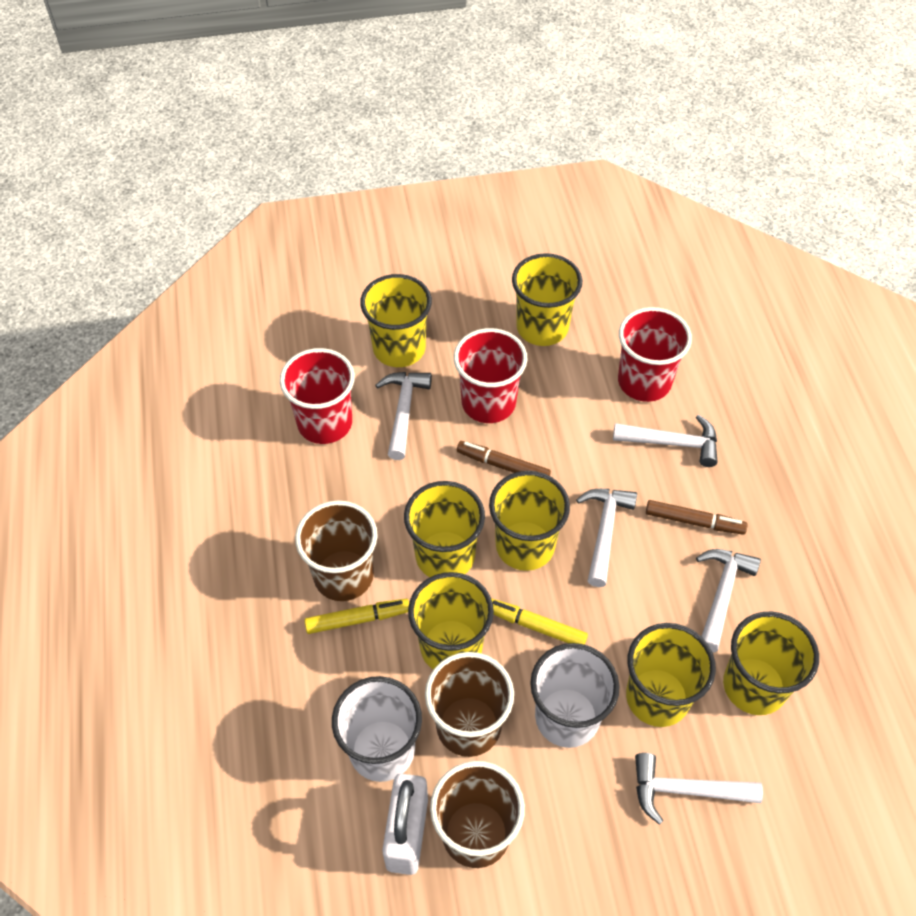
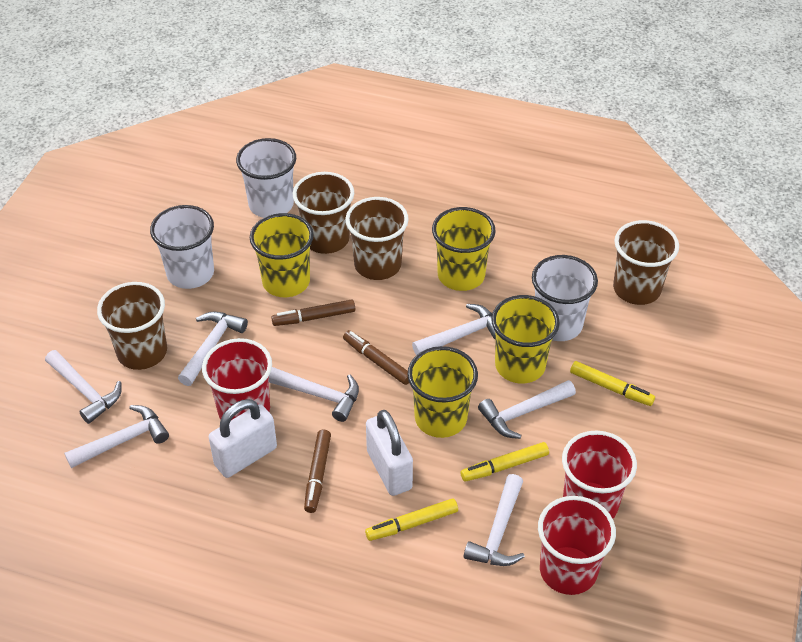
brown cup: 3 -> 4
brown marker: 2 -> 3
white cup: 2 -> 3
white hammer: 5 -> 7
white padlock: 1 -> 2
yellow cup: 7 -> 4
yellow marker: 2 -> 3

